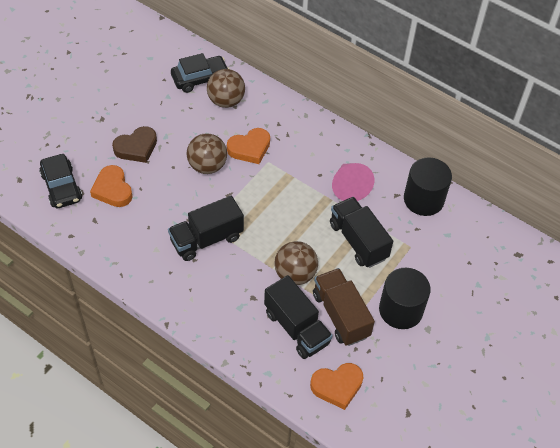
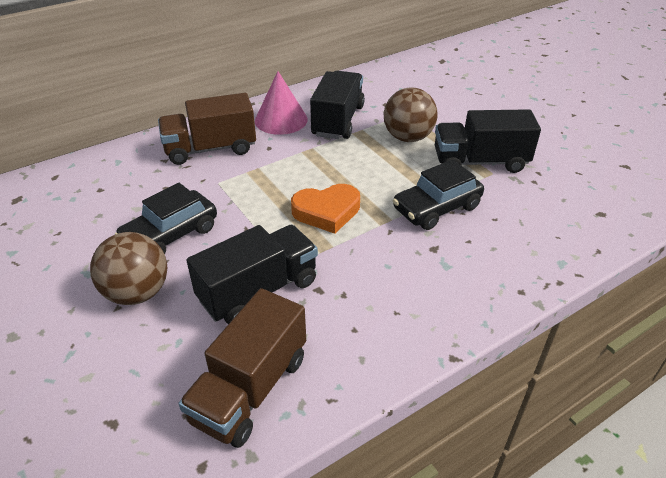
black cylinder: 2 -> 0
brown ball: 3 -> 2
brown heart: 1 -> 0
brown truck: 1 -> 2
orange heart: 3 -> 1

